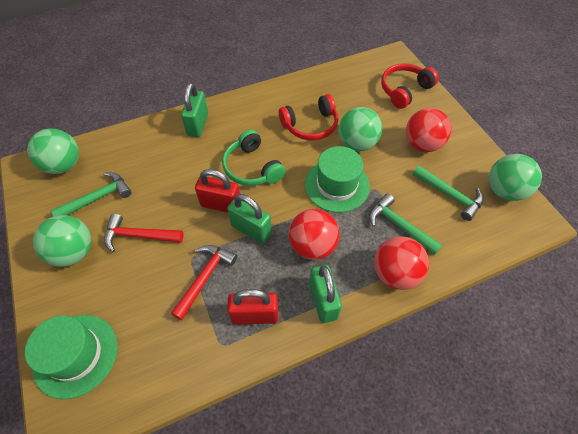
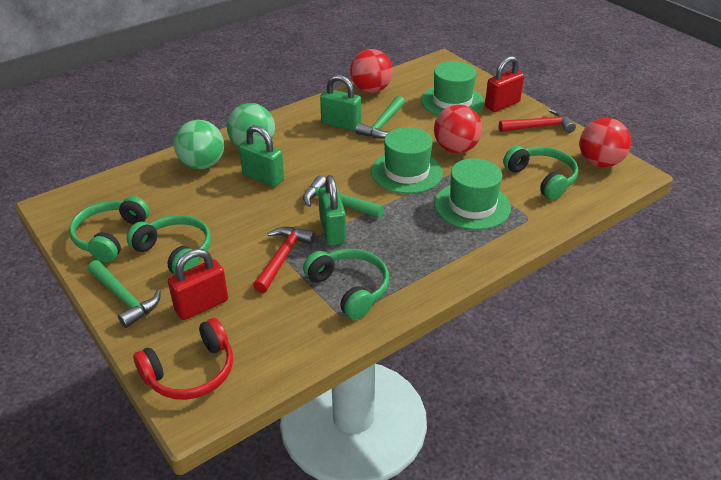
green ball: 4 -> 2
green hat: 2 -> 3
green headphones: 1 -> 4
red headphones: 2 -> 1

